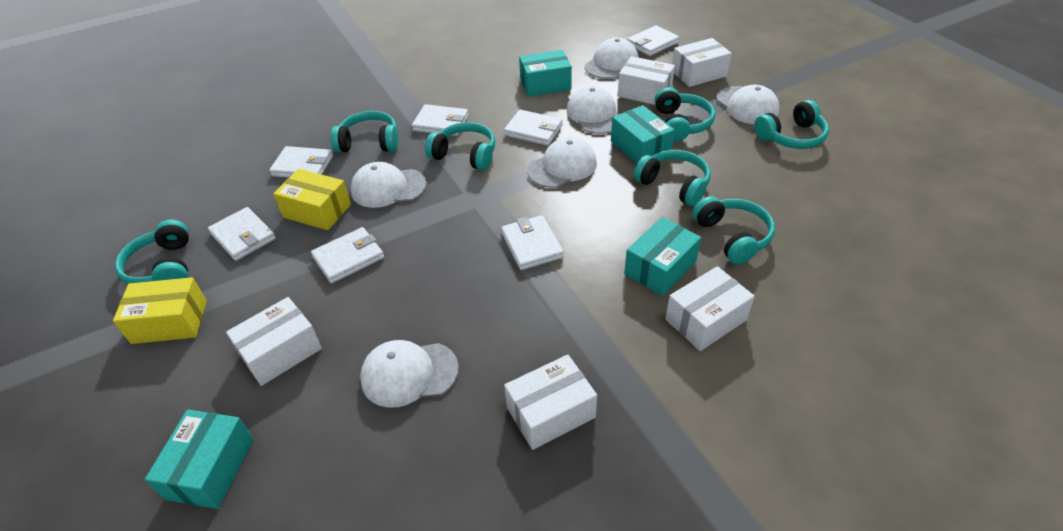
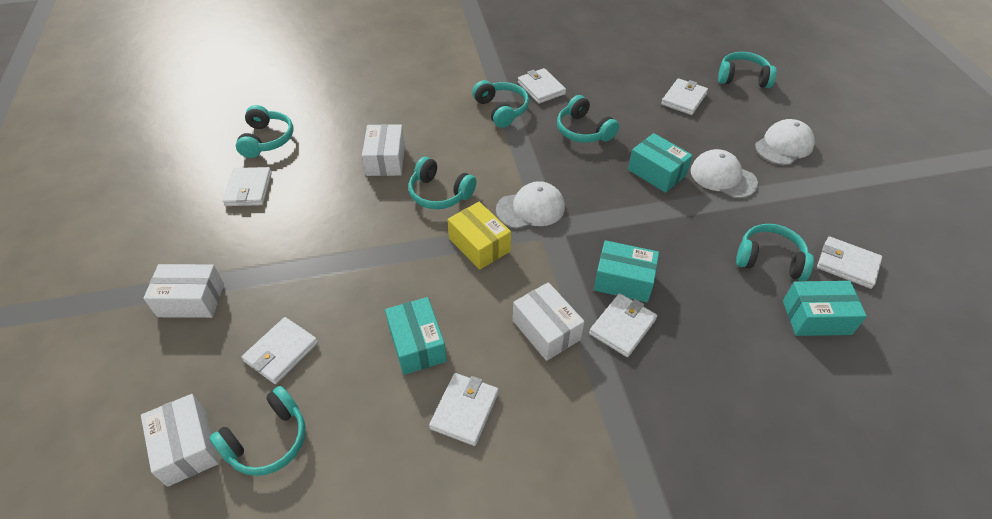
white box: 5 -> 4
white cap: 6 -> 3
yellow box: 2 -> 1

